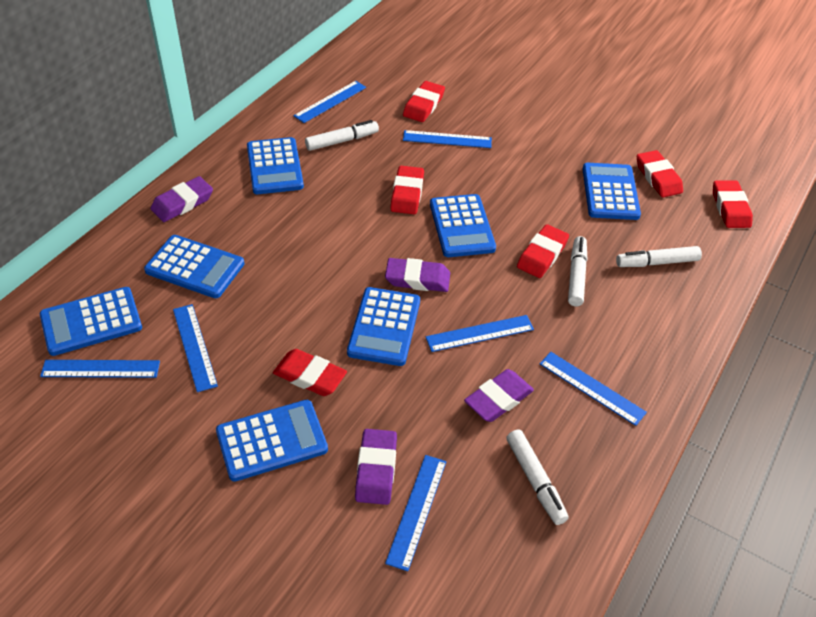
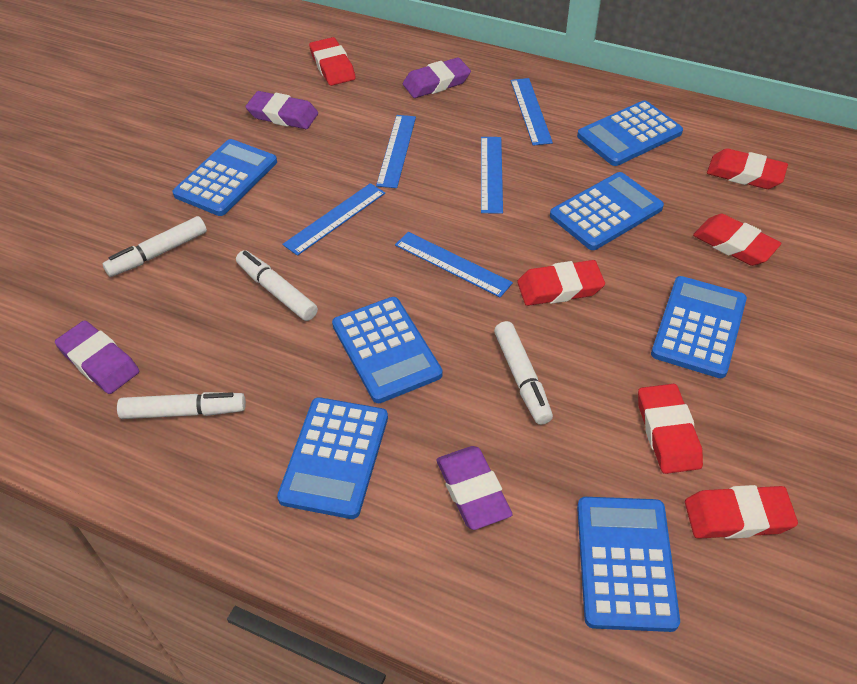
blue ruler: 7 -> 5

